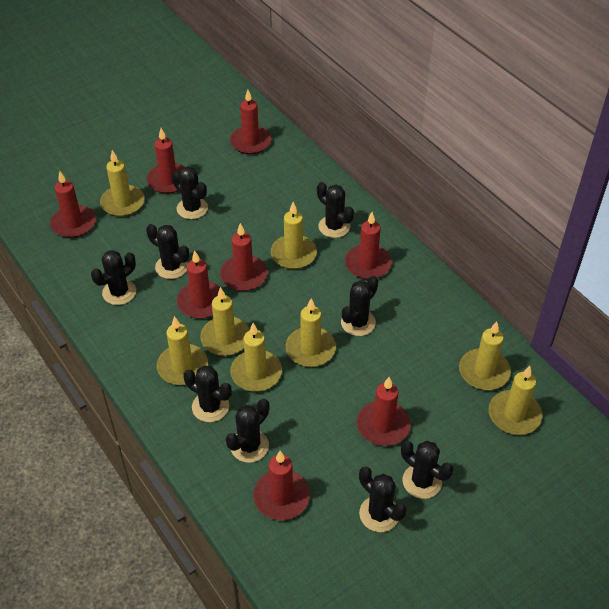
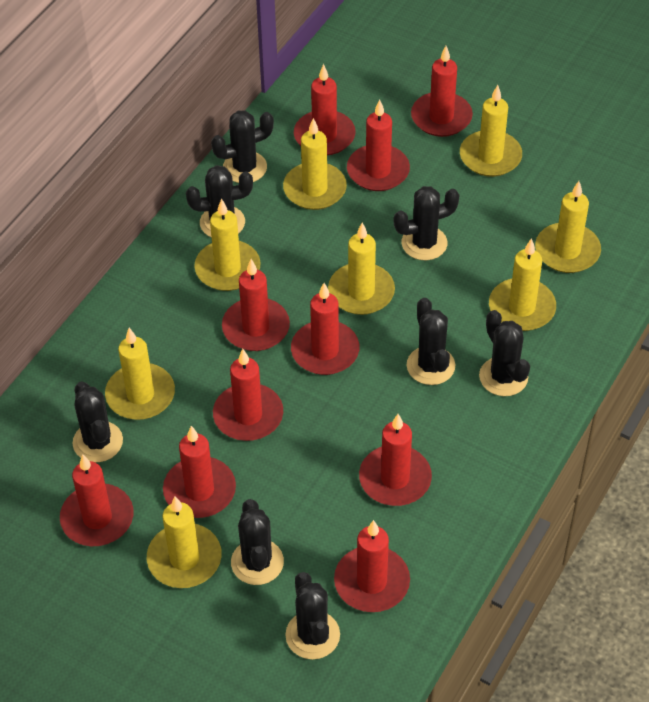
black cactus: 9 -> 8
red candle: 8 -> 10

